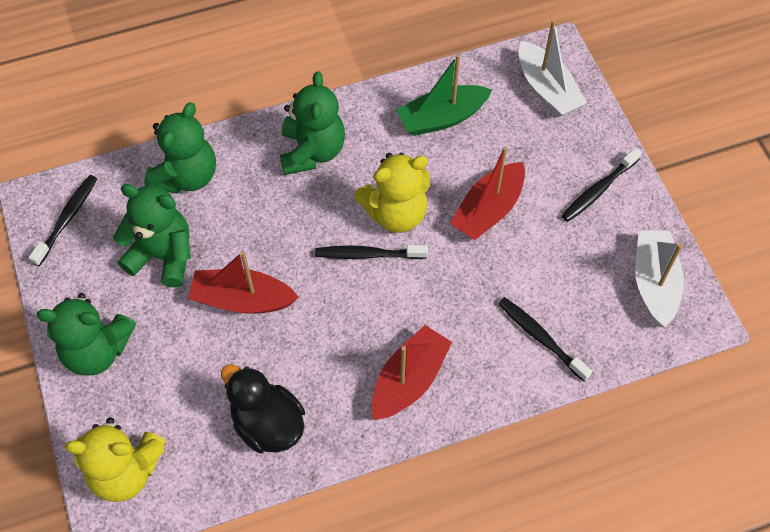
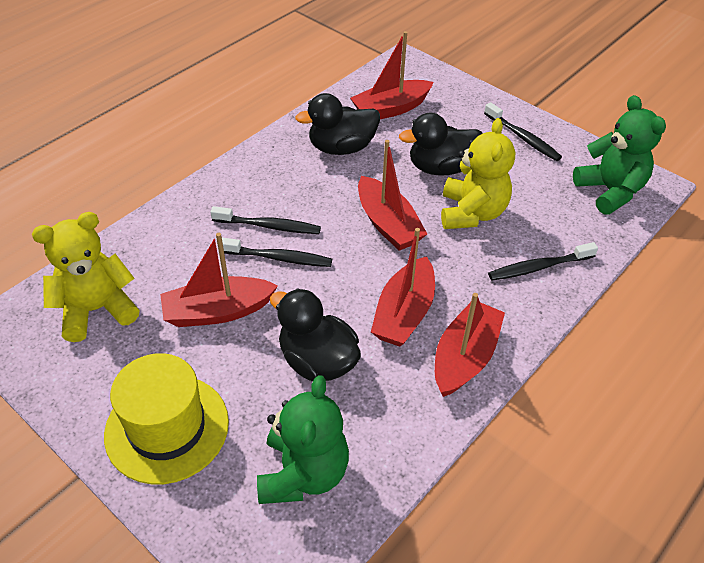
black duck: 1 -> 3
green boat: 1 -> 0
green teddy bear: 4 -> 2
red boat: 3 -> 5
white boat: 2 -> 0
yellow hat: 0 -> 1

